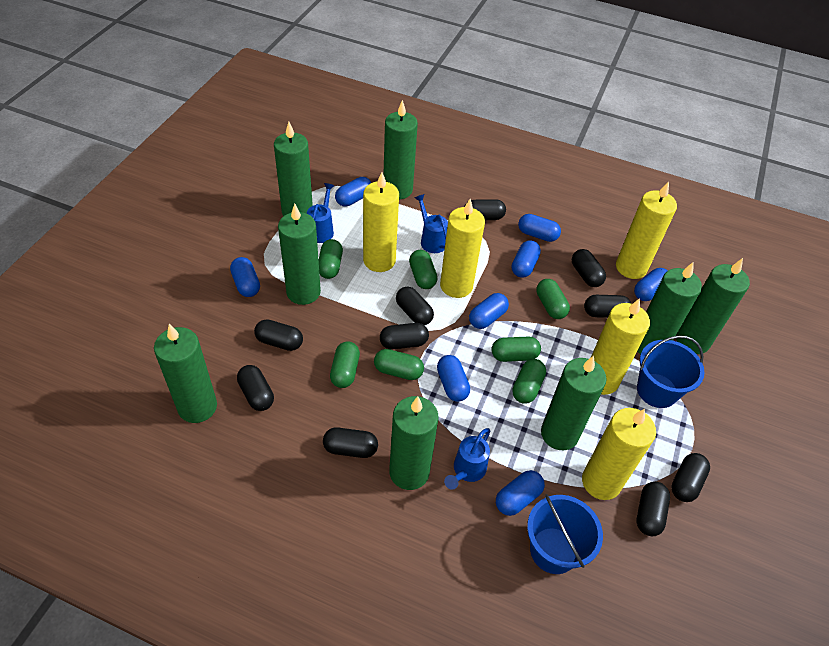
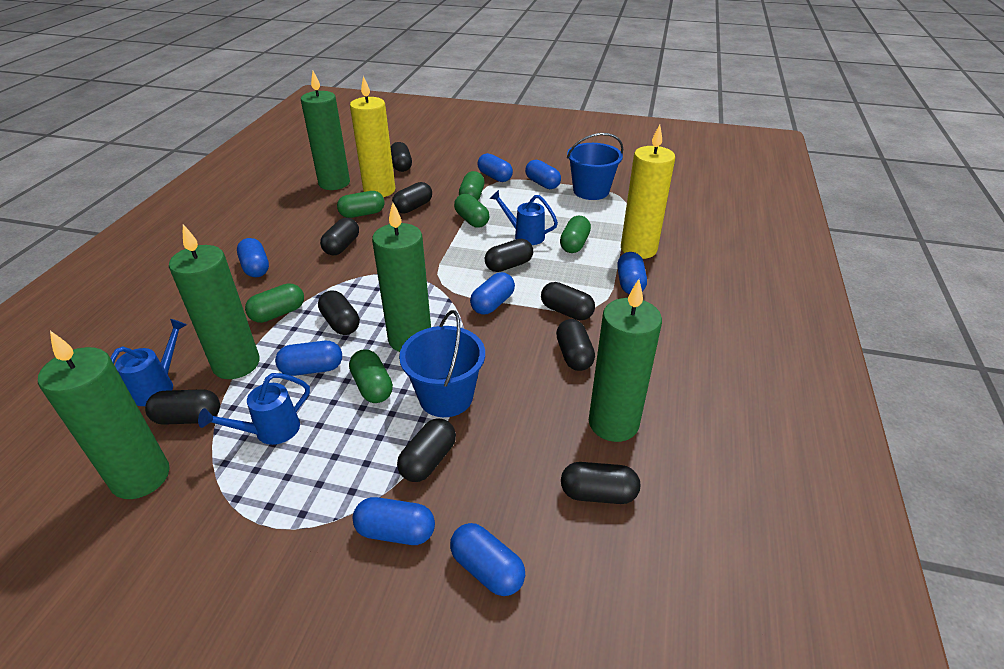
green candle: 8 -> 5
green capsule: 7 -> 6
yellow candle: 5 -> 2

